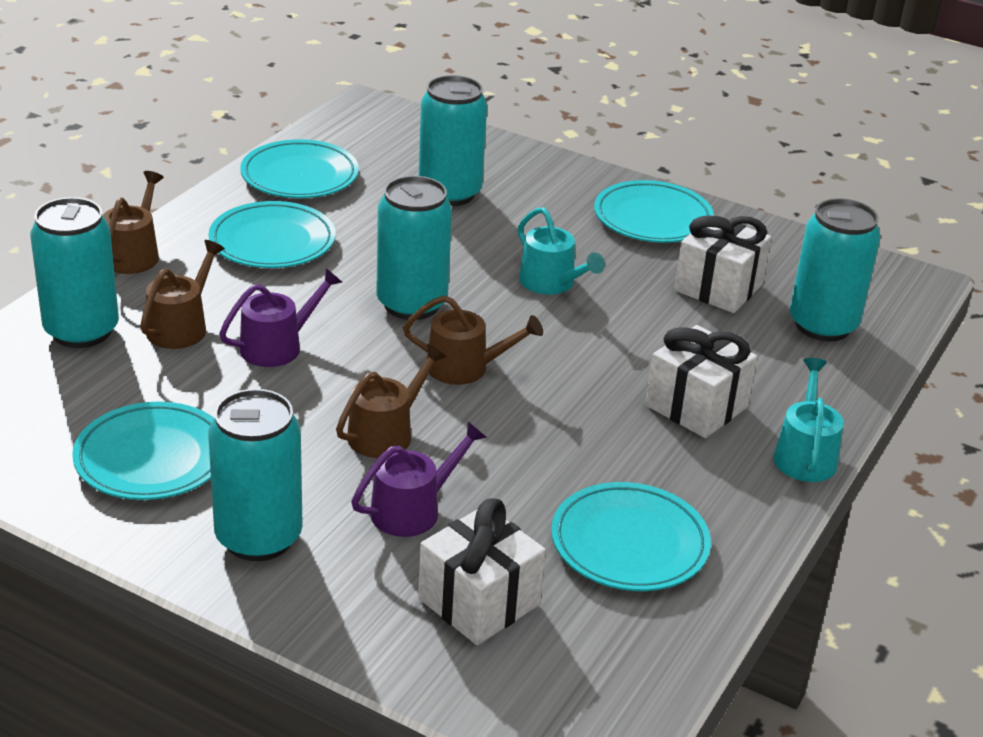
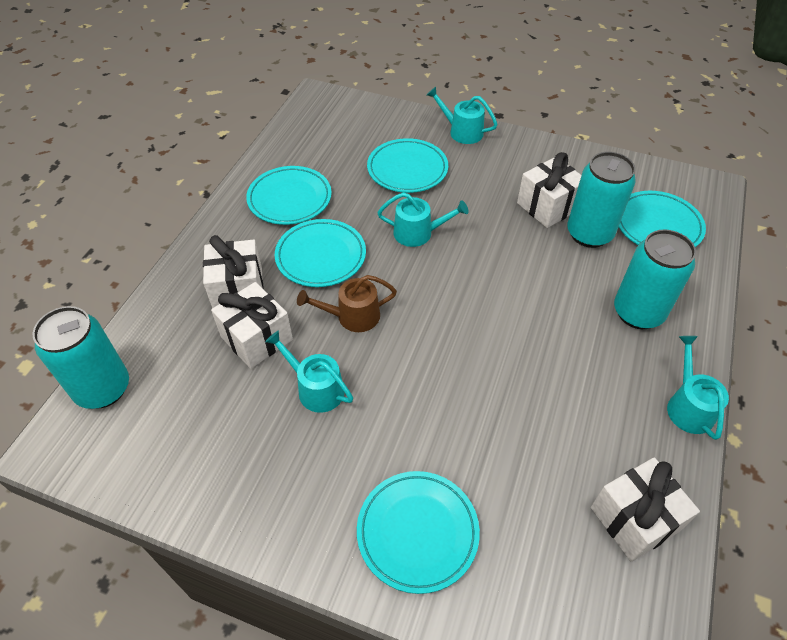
brown watering can: 4 -> 1
purple watering can: 2 -> 0
turquoise can: 5 -> 3
turquoise watering can: 2 -> 4
white gift: 3 -> 4

